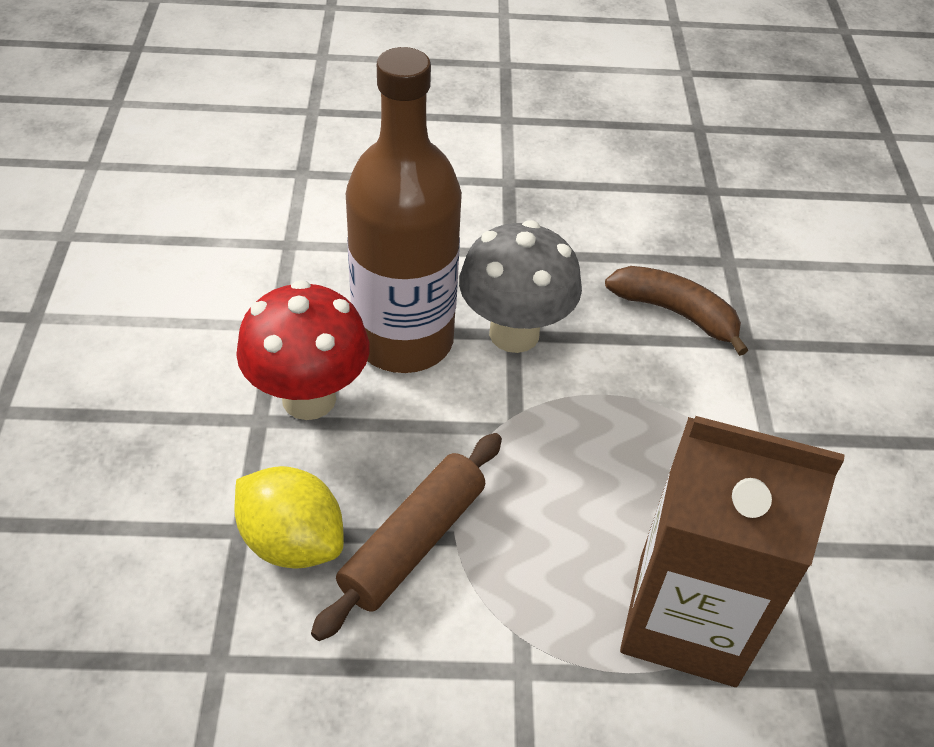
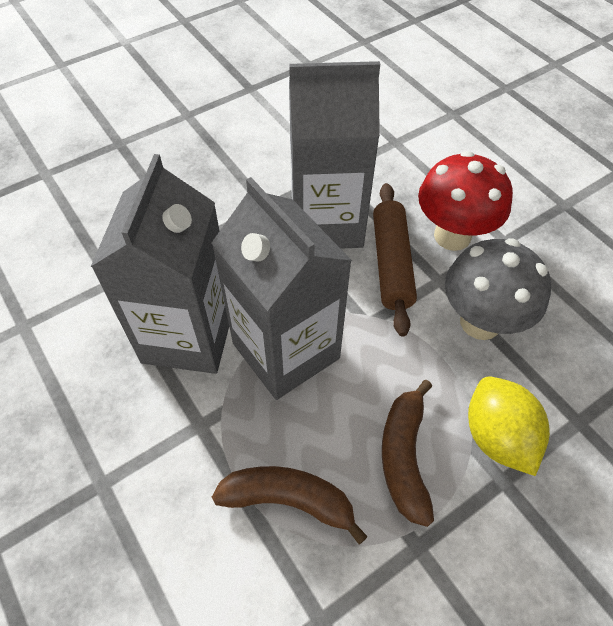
brown banana: 1 -> 2
brown bottle: 1 -> 0
brown carton: 1 -> 0
grey carton: 0 -> 3

